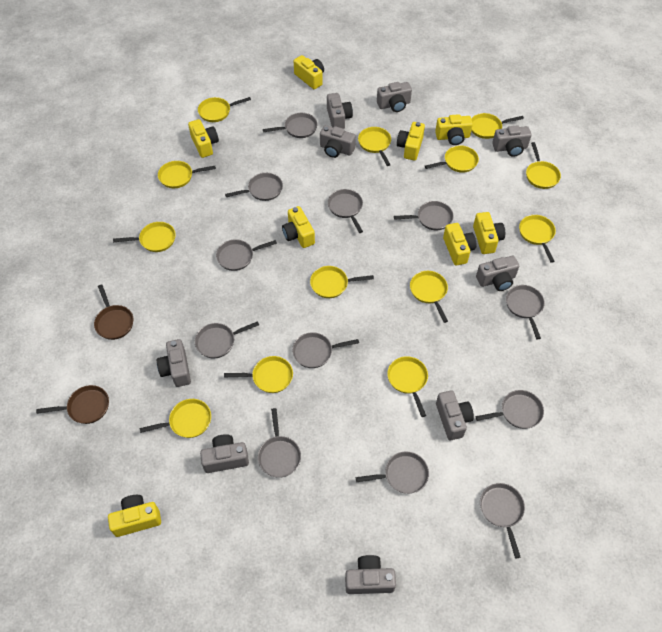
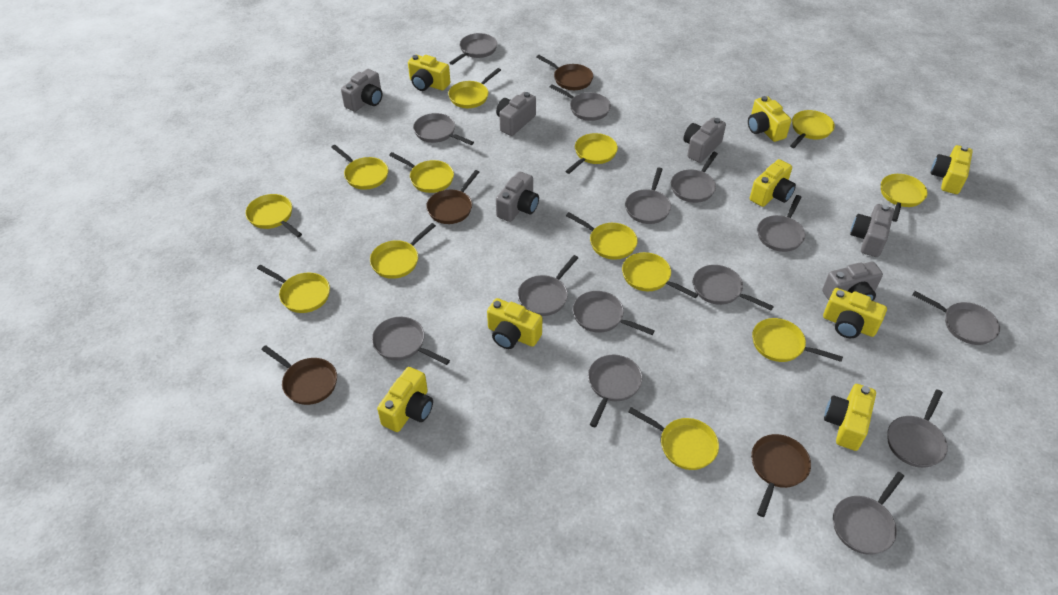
brown pan: 2 -> 4
grey camera: 9 -> 6
grey pan: 12 -> 14

